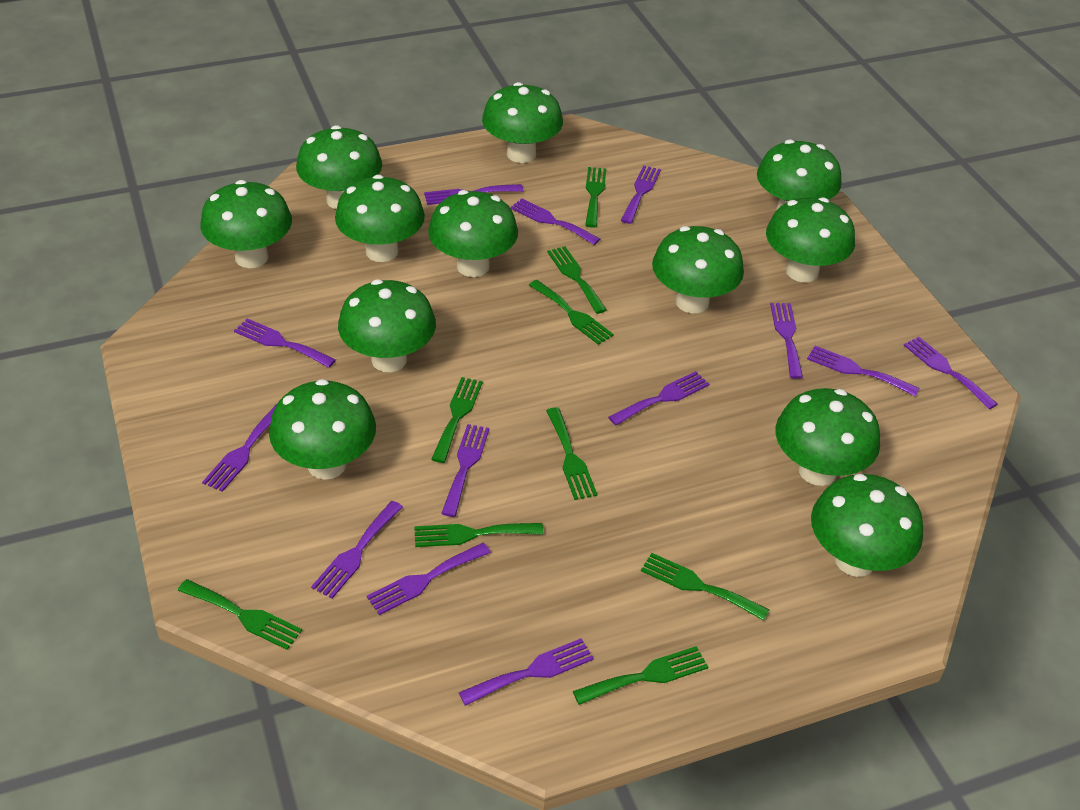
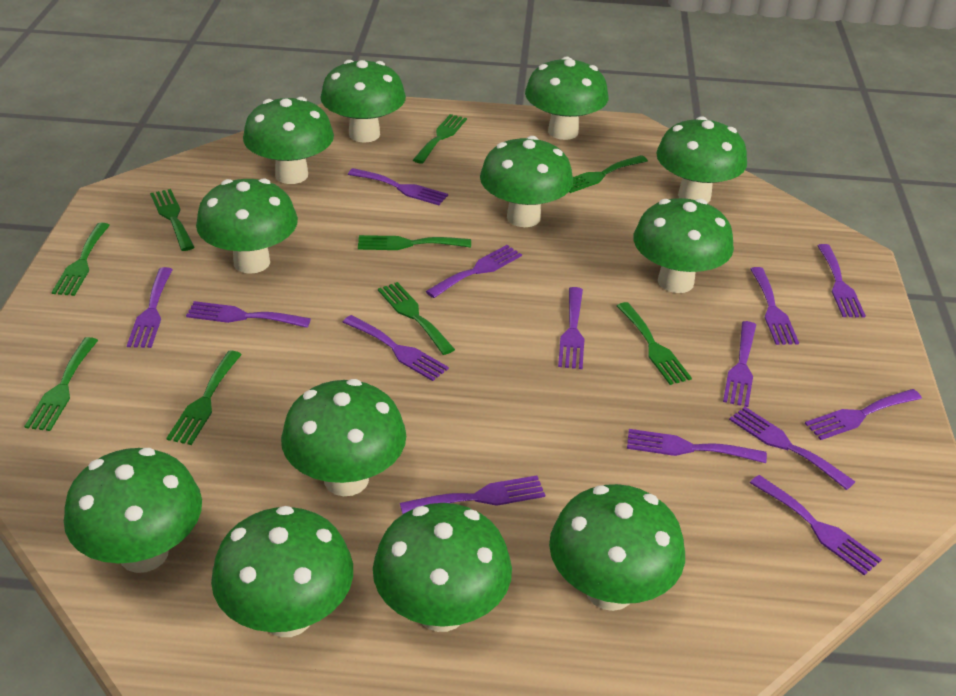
purple fork: 13 -> 14

